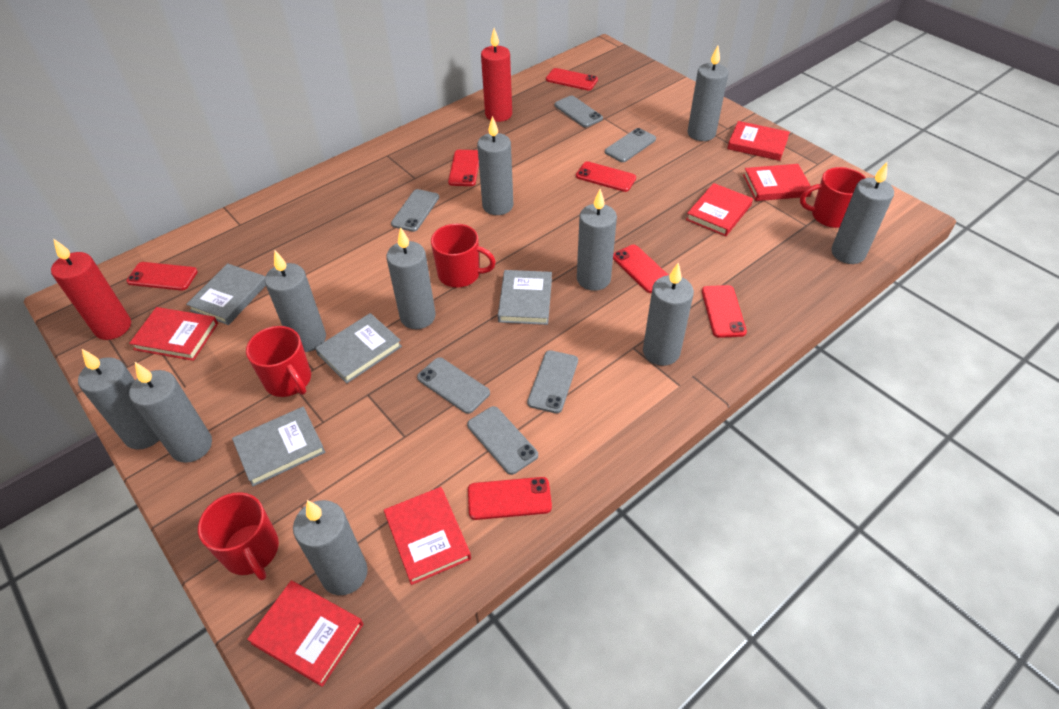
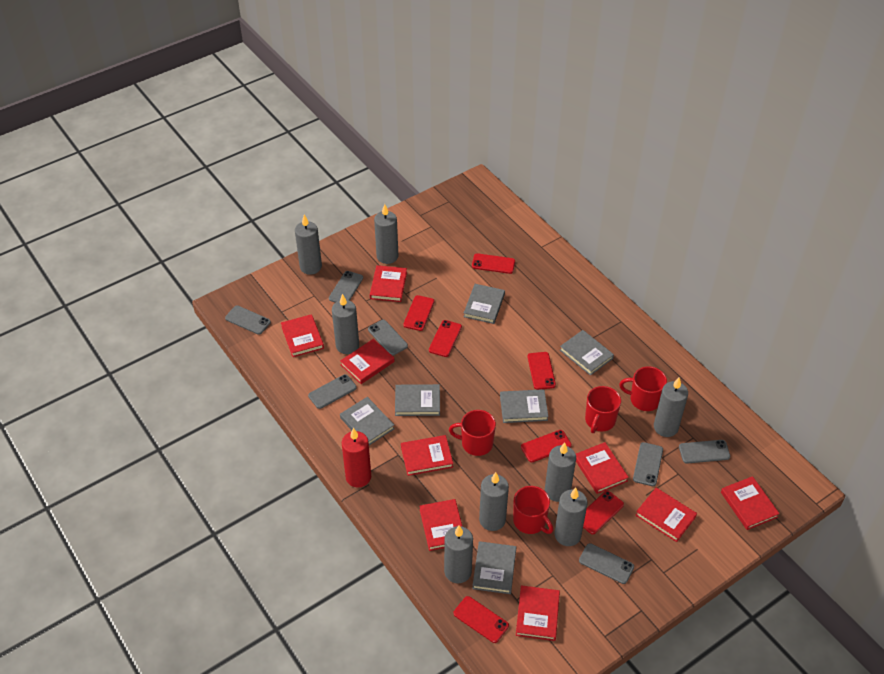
grey book: 4 -> 6
grey candle: 10 -> 8
grey phone: 6 -> 7
red book: 6 -> 9
red candle: 2 -> 1

